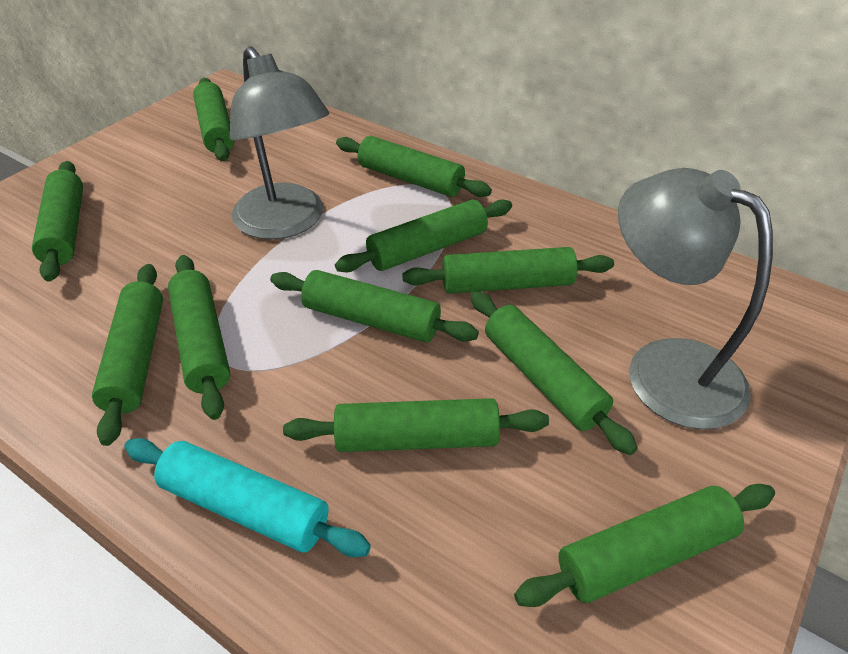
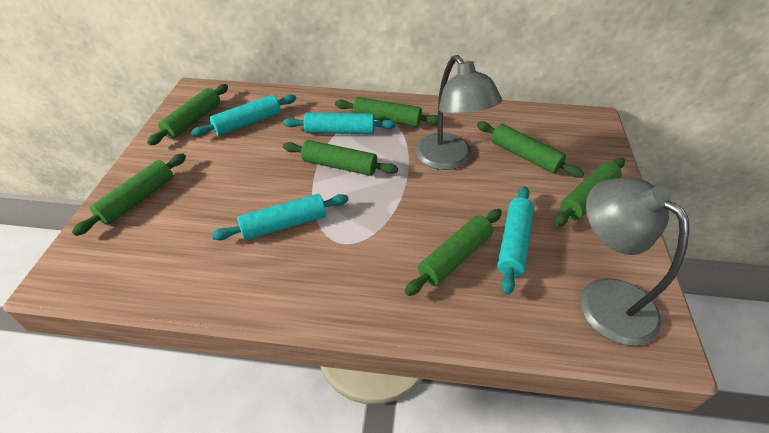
green rolling pin: 11 -> 7
turquoise rolling pin: 1 -> 4

